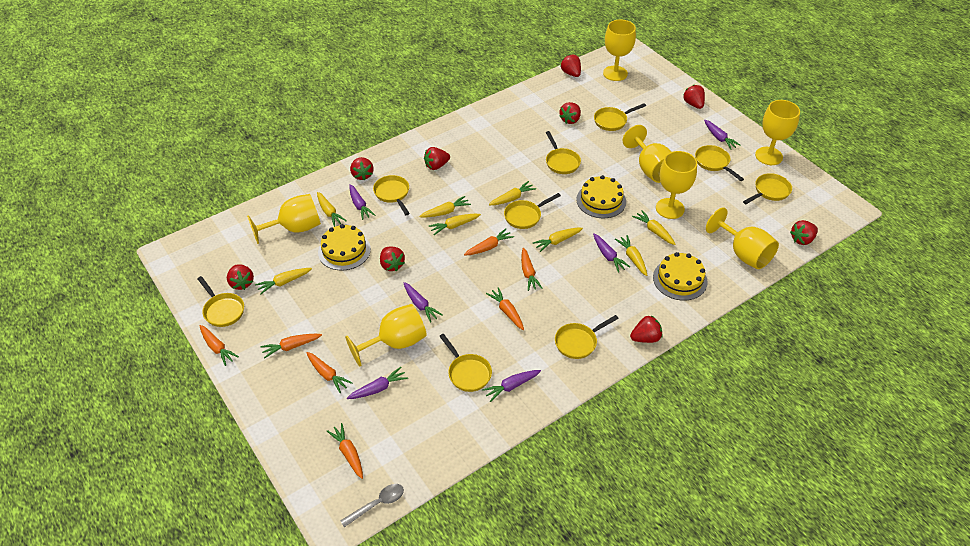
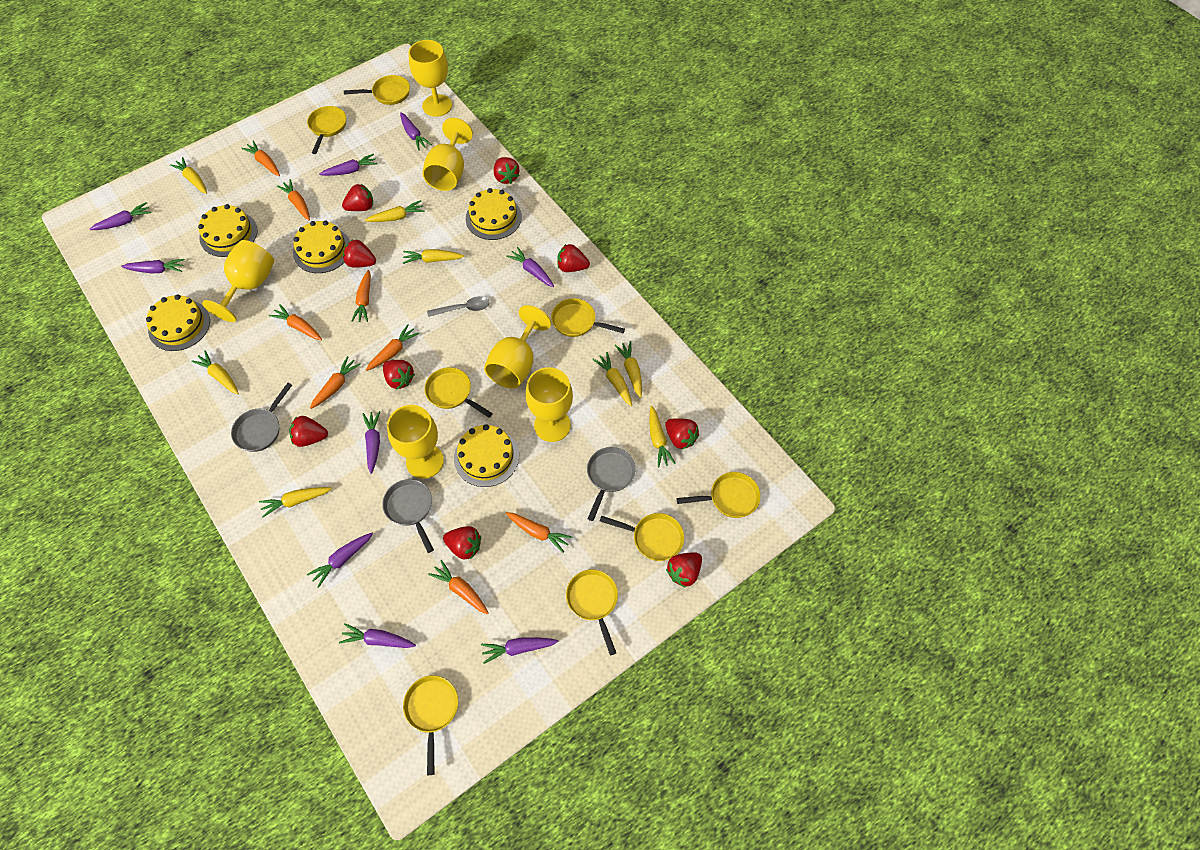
grey pan: 0 -> 3
orange carrot: 7 -> 8
purple carrot: 6 -> 9
yellow cake: 3 -> 5
yellow goblet: 7 -> 6
yellow pan: 9 -> 8

